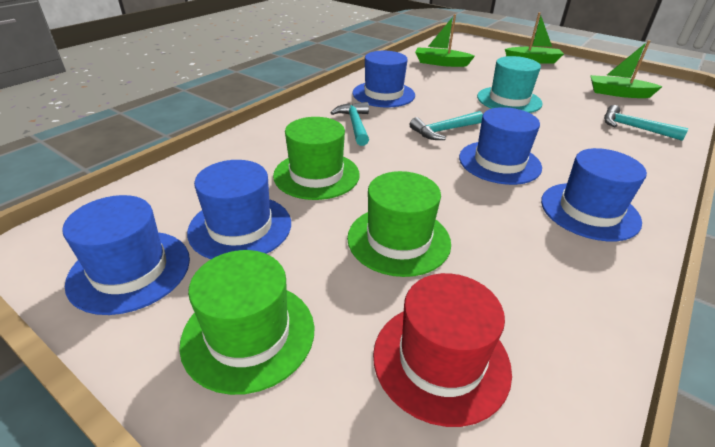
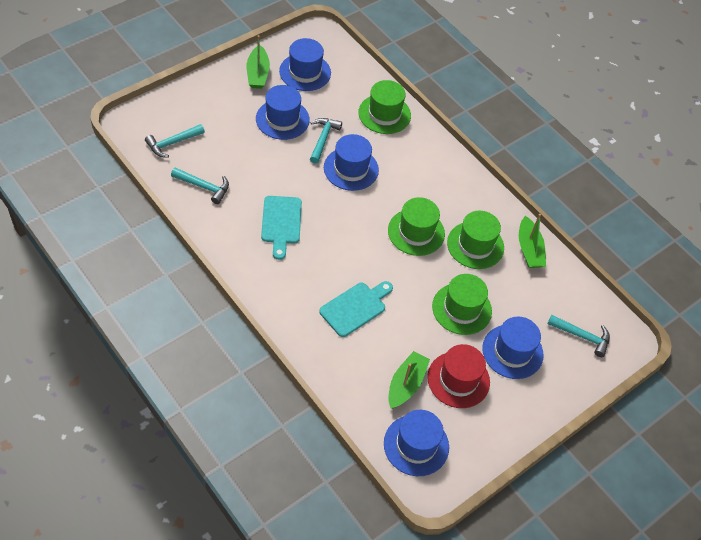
green hat: 3 -> 4
turquoise cutting board: 0 -> 2
turquoise hammer: 3 -> 4
turquoise hat: 1 -> 0

